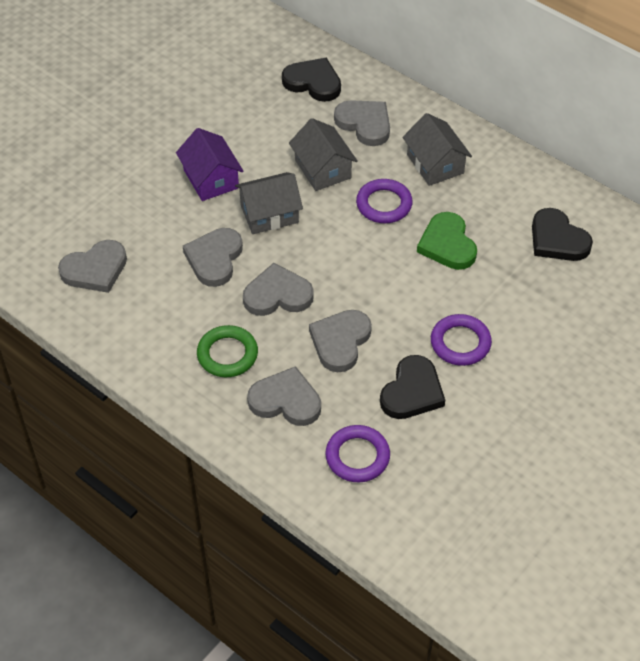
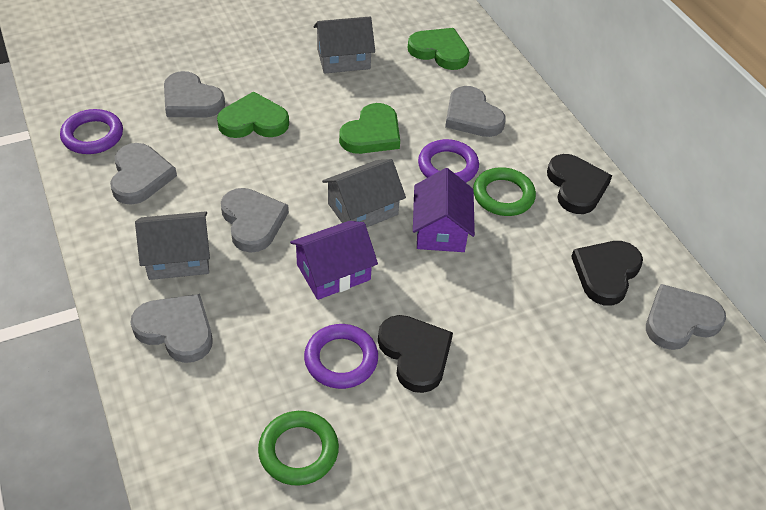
green heart: 1 -> 3
green ring: 1 -> 2
purple house: 1 -> 2

